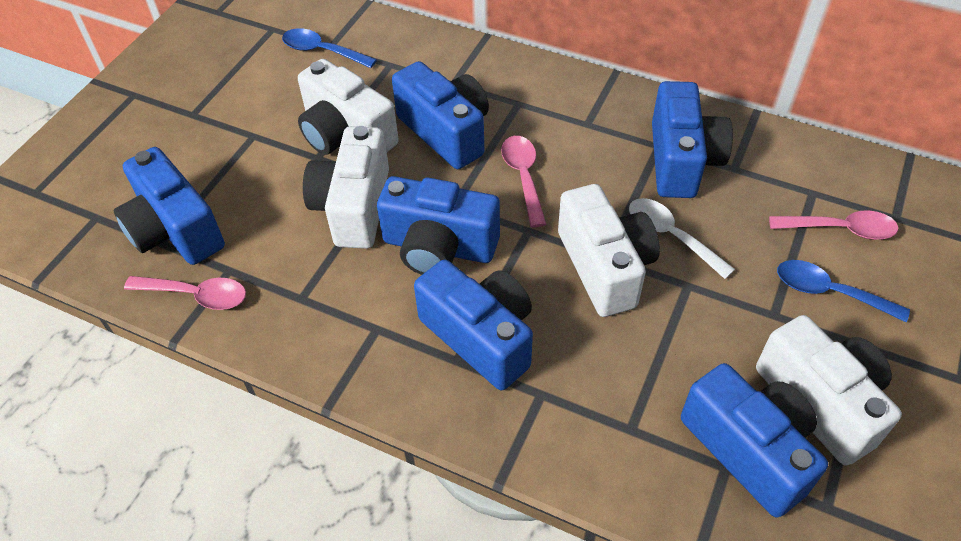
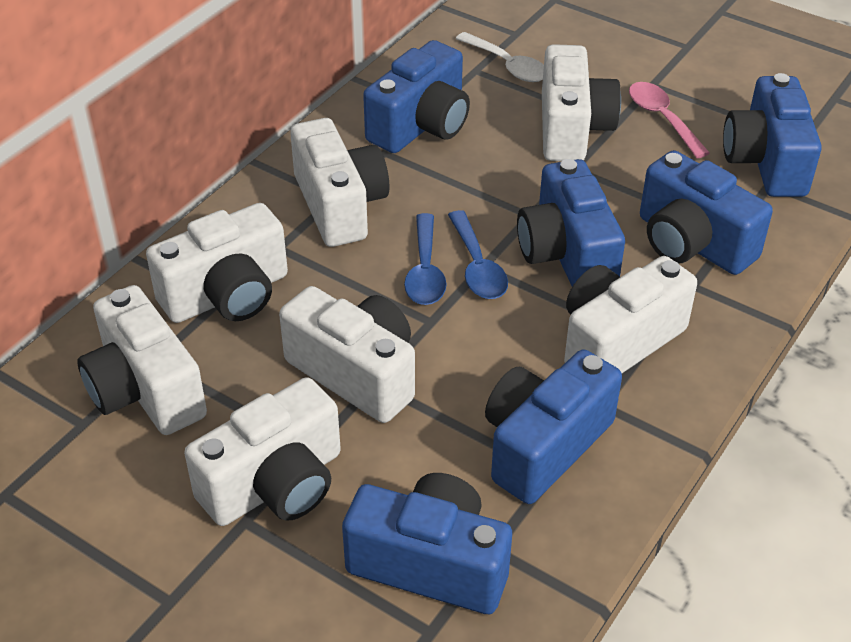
pink spoon: 3 -> 1
white camera: 4 -> 7

